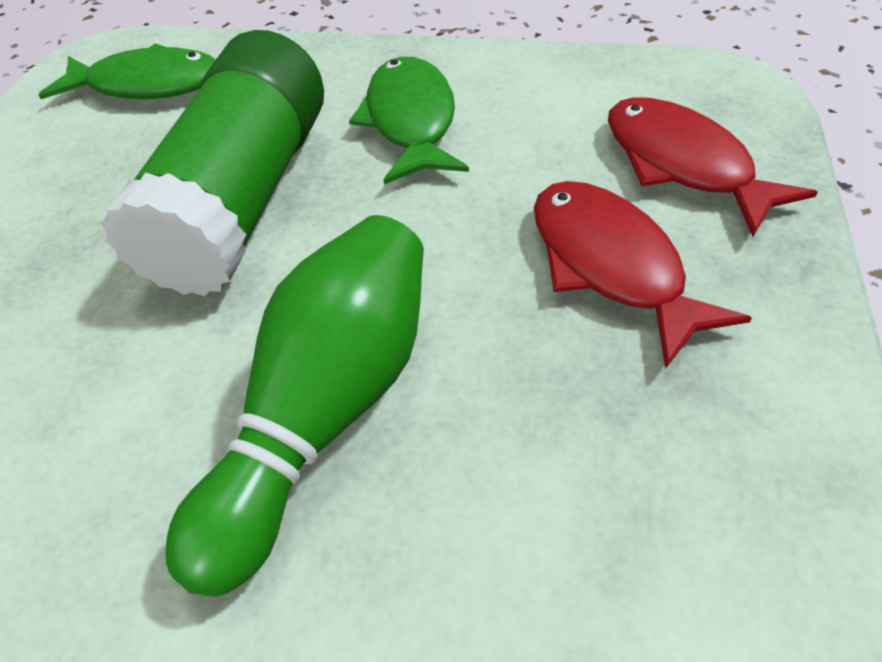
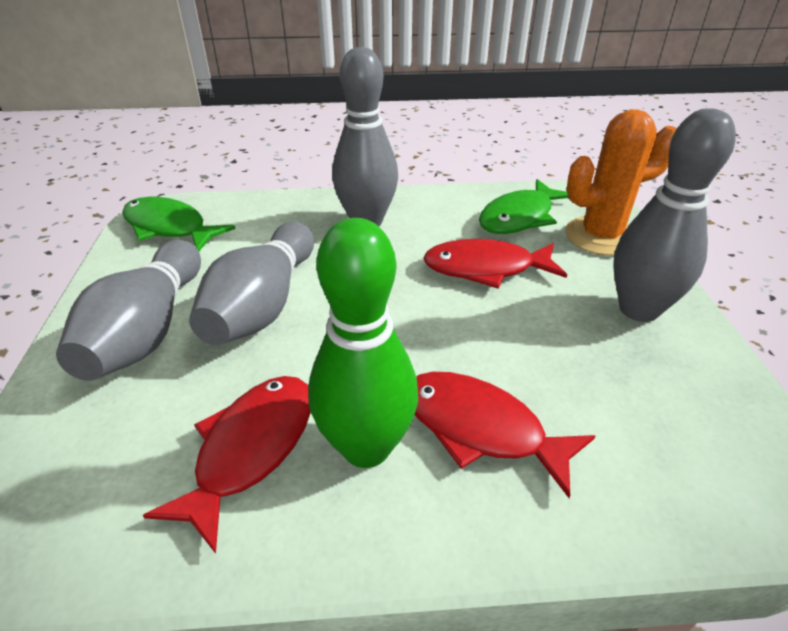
green glue stick: 1 -> 0
grey bowling pin: 0 -> 4
orange cactus: 0 -> 1
red fish: 2 -> 3

